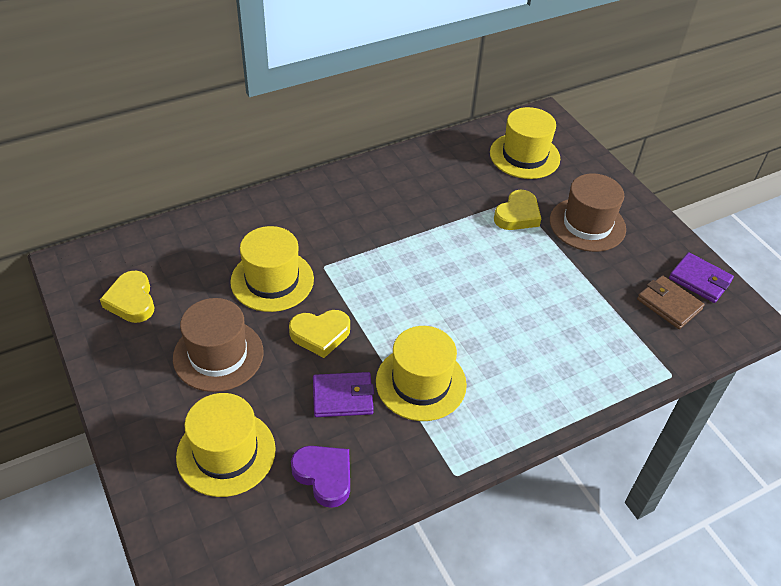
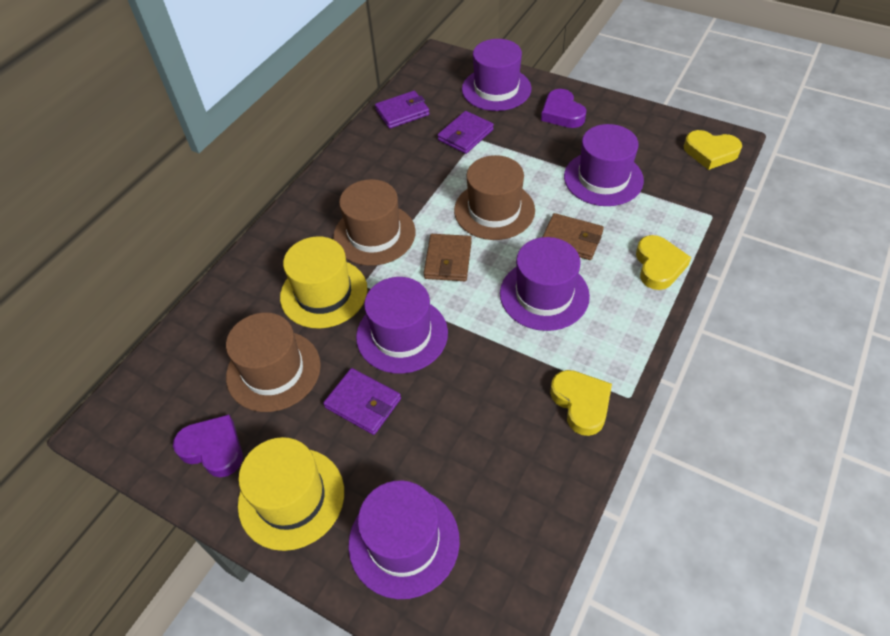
brown hat: 2 -> 3
brown wallet: 1 -> 2
purple hat: 0 -> 5
purple heart: 1 -> 2
purple wallet: 2 -> 3
yellow hat: 4 -> 2

